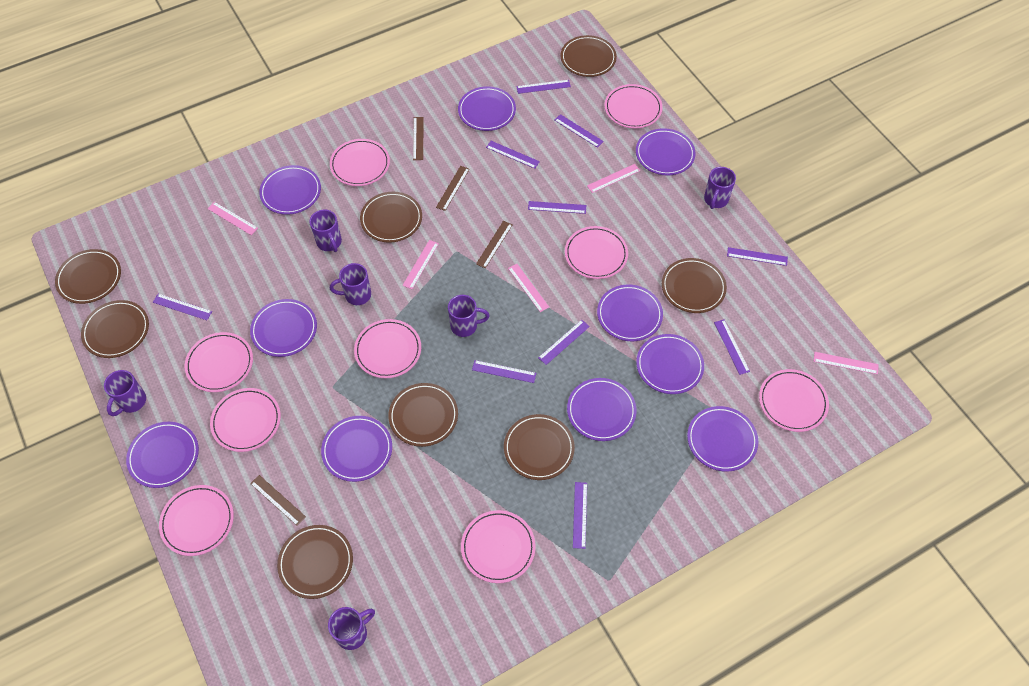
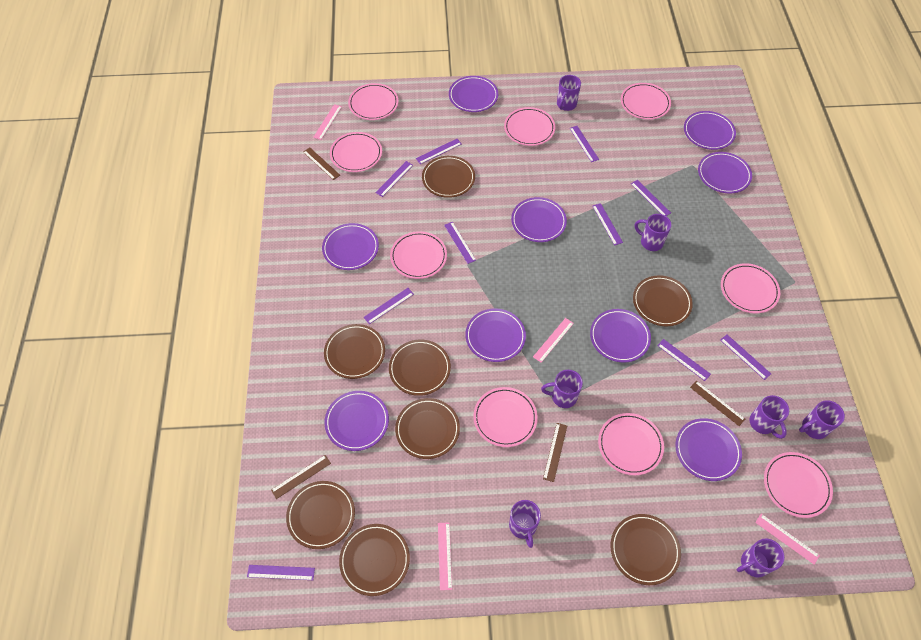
pink ruler: 5 -> 4
purple mug: 6 -> 7
purple plate: 10 -> 9

